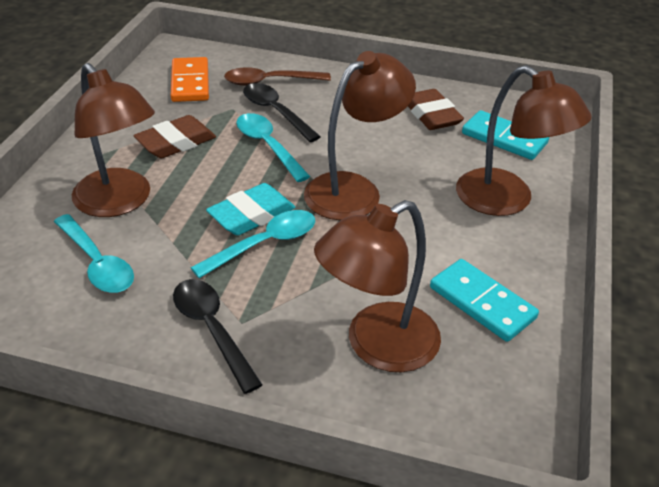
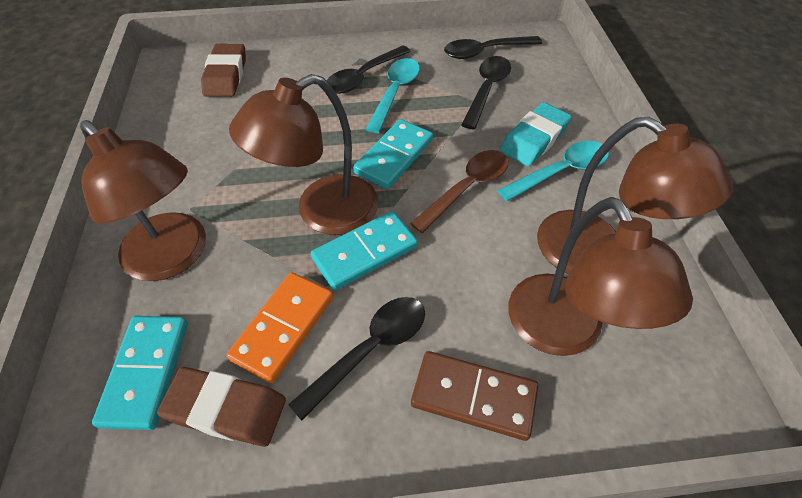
black spoon: 2 -> 4
brown domino: 0 -> 1
turquoise domino: 2 -> 3
turquoise spoon: 3 -> 2

